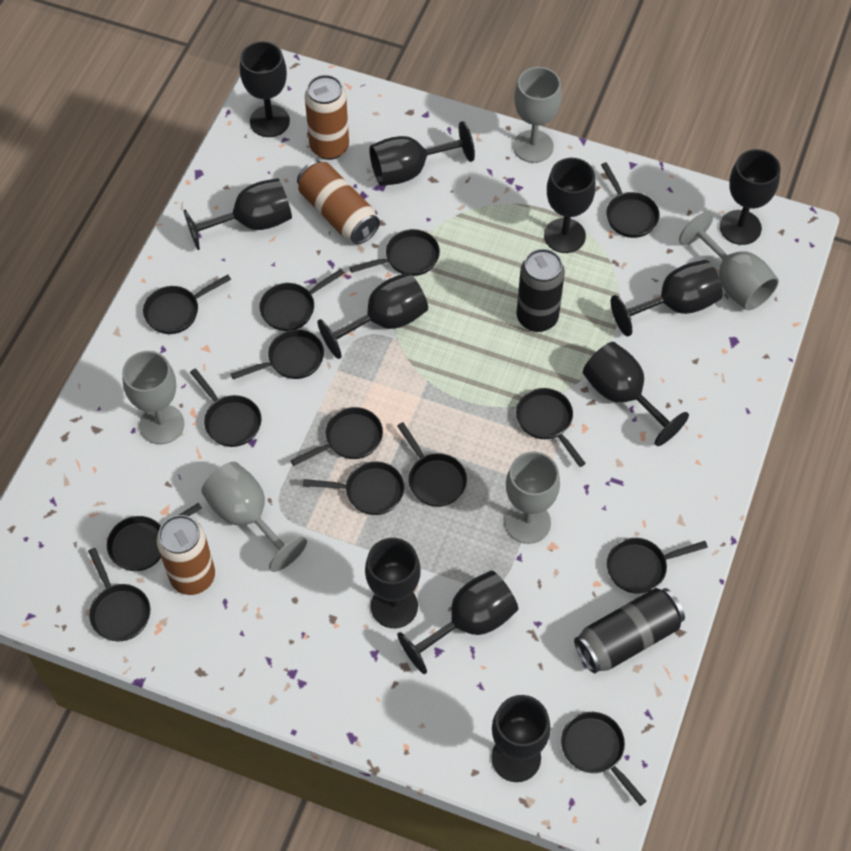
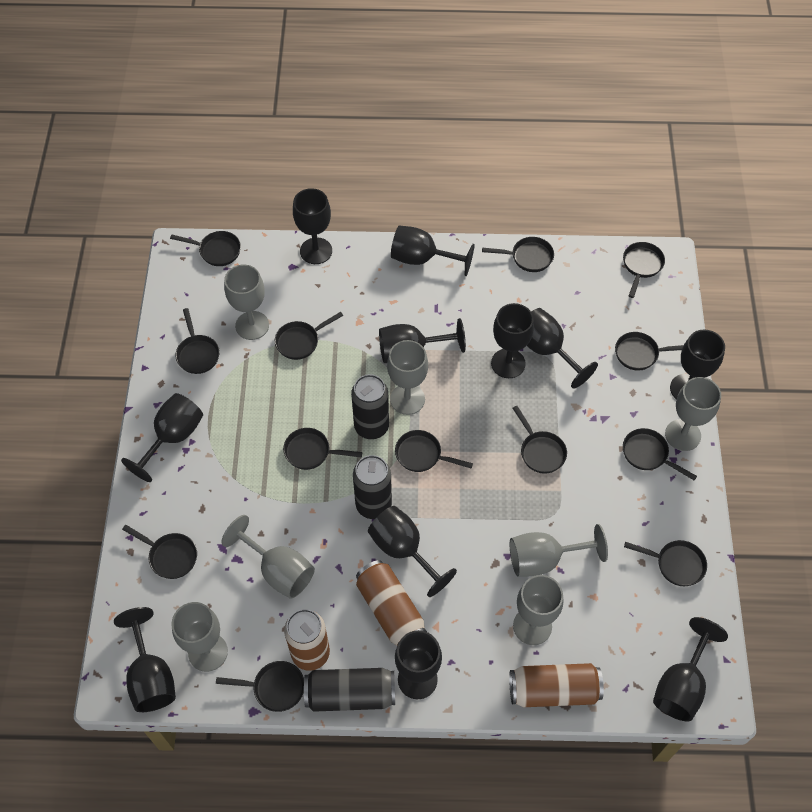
black can: 2 -> 3
black pan: 14 -> 13
grey goblet: 5 -> 7

